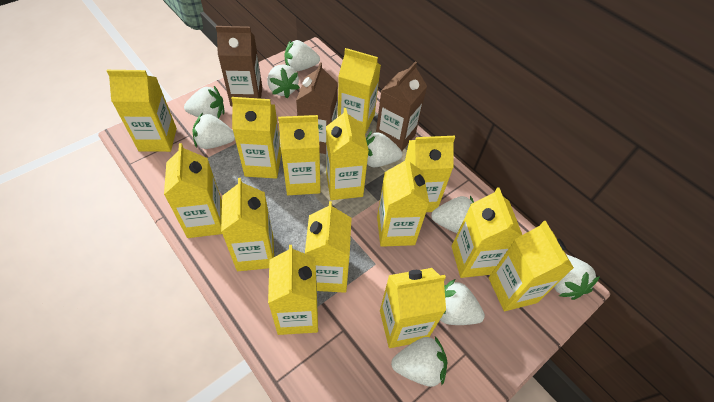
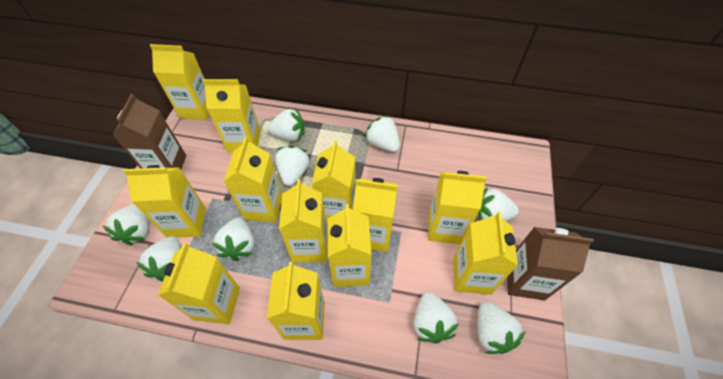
brown carton: 3 -> 2
yellow carton: 14 -> 12

